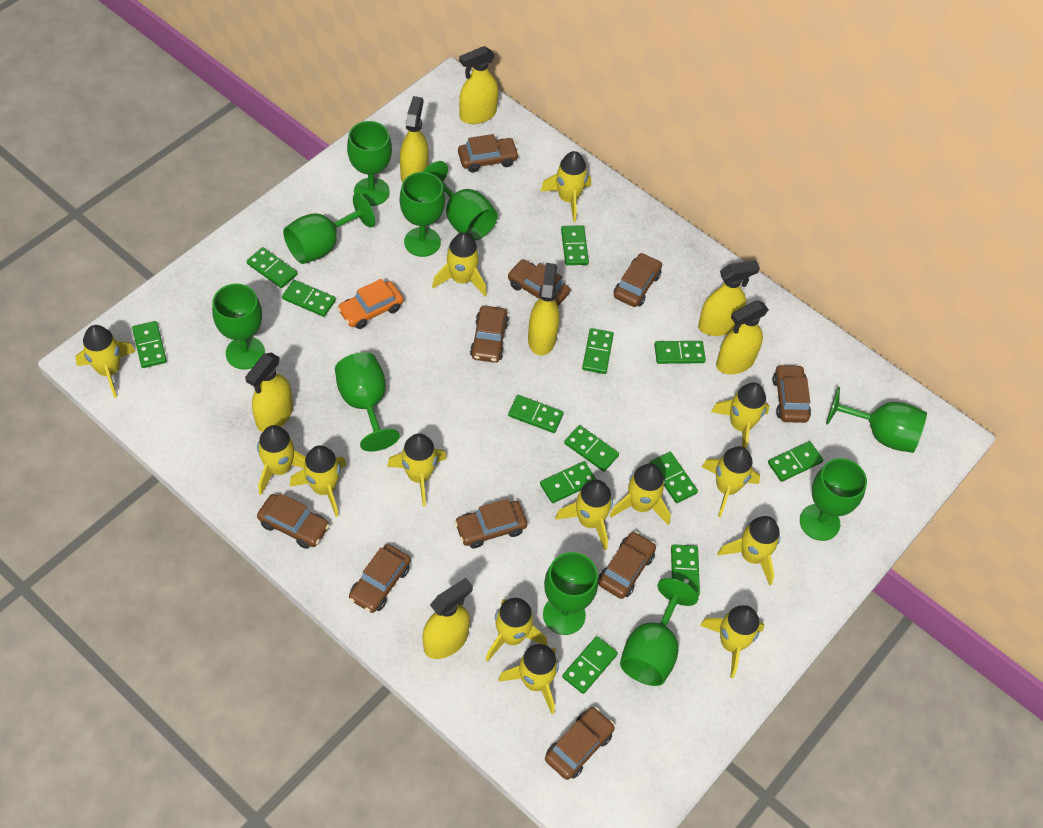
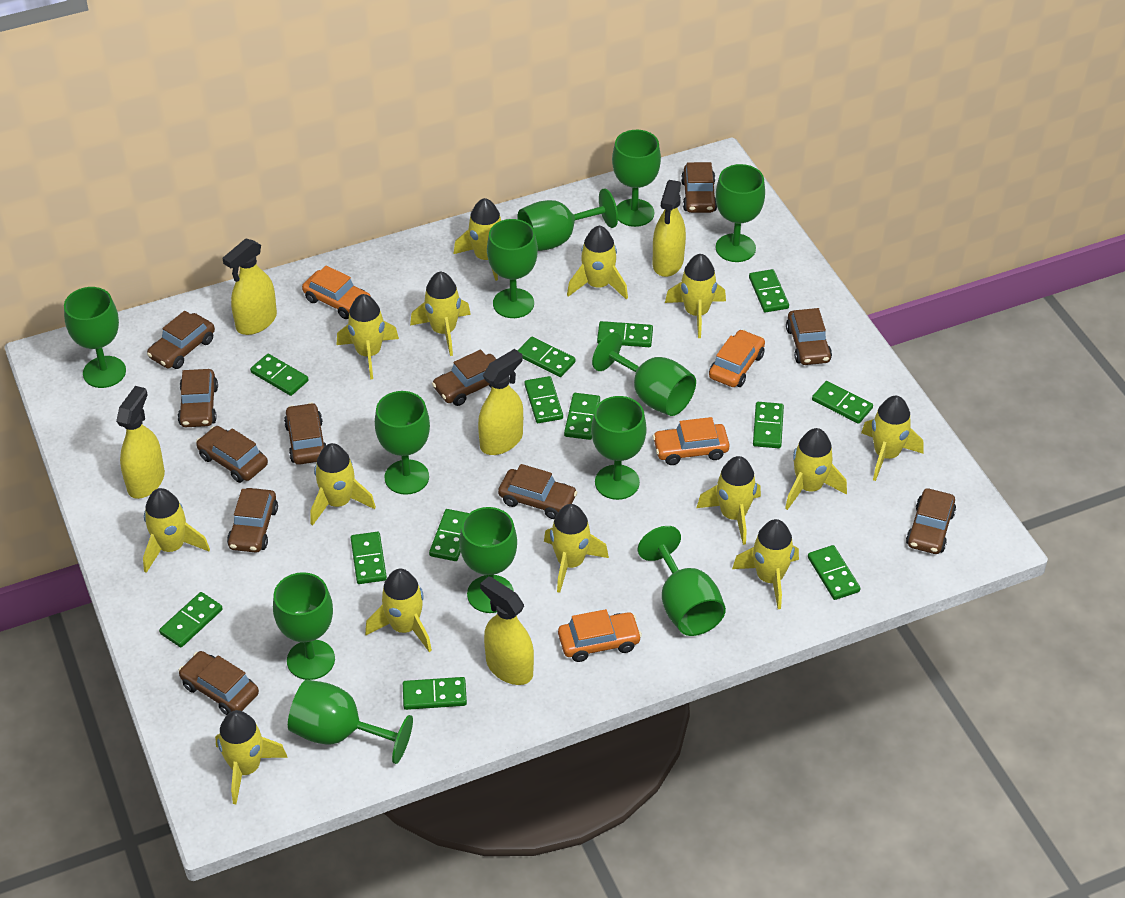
brown car: 10 -> 11
green goblet: 10 -> 12
orange car: 1 -> 4
yellow spray bottle: 7 -> 5

